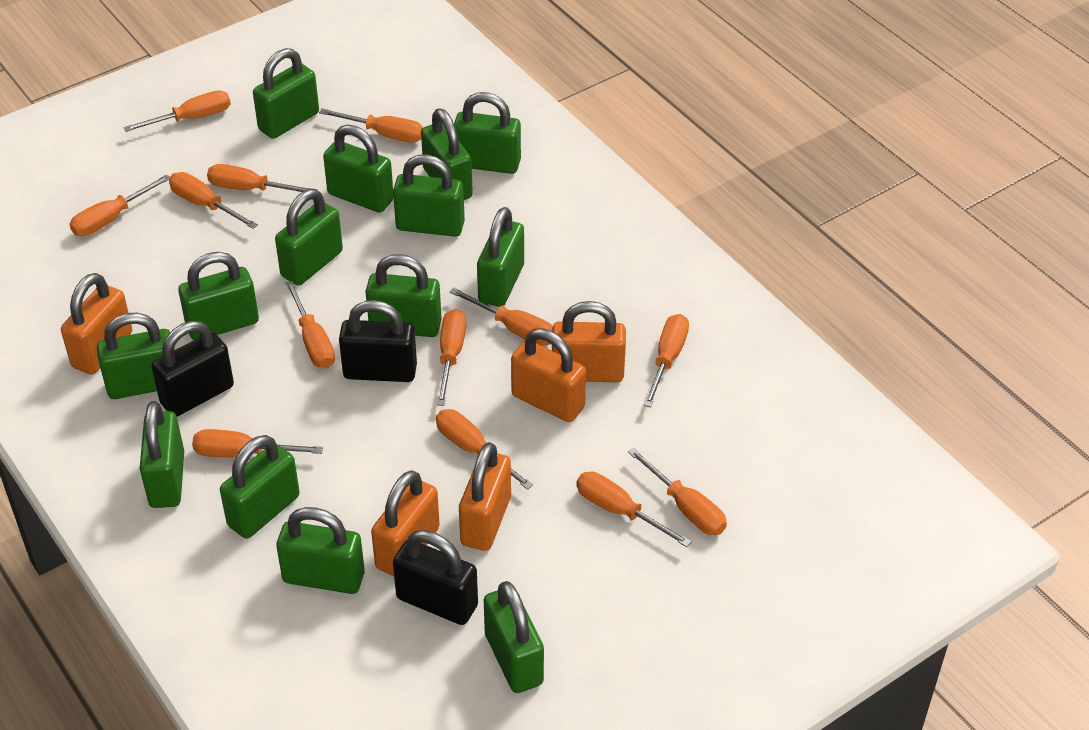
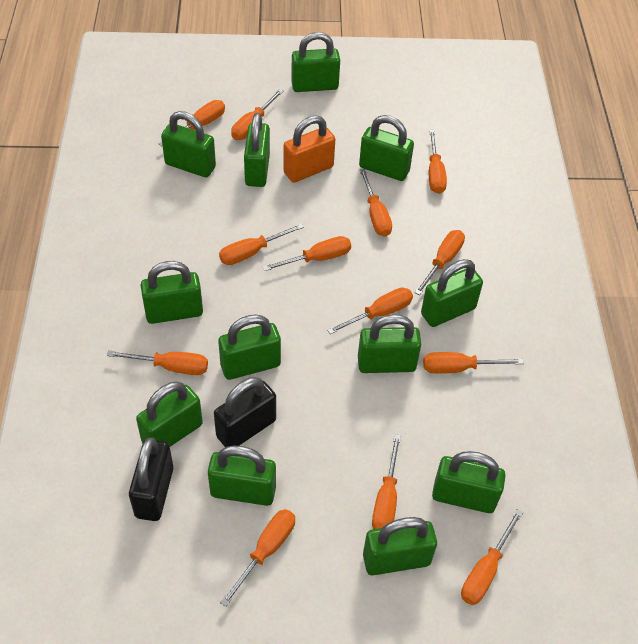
black padlock: 3 -> 2
green padlock: 14 -> 12
orange padlock: 5 -> 1

